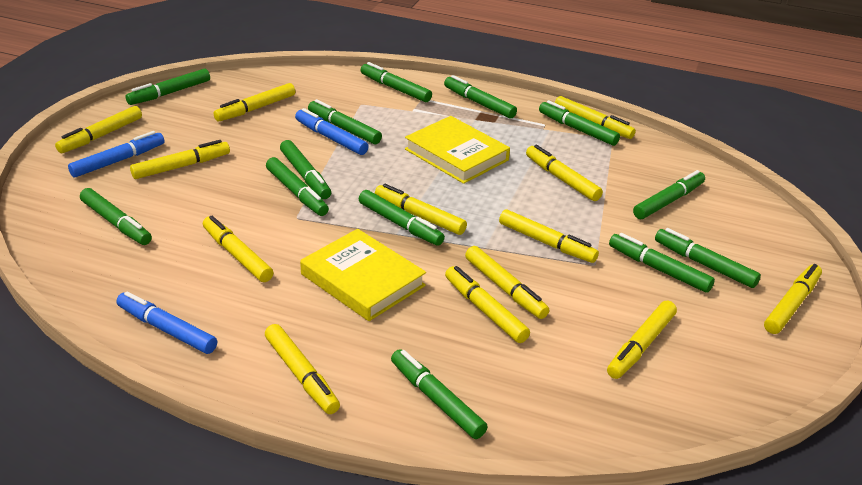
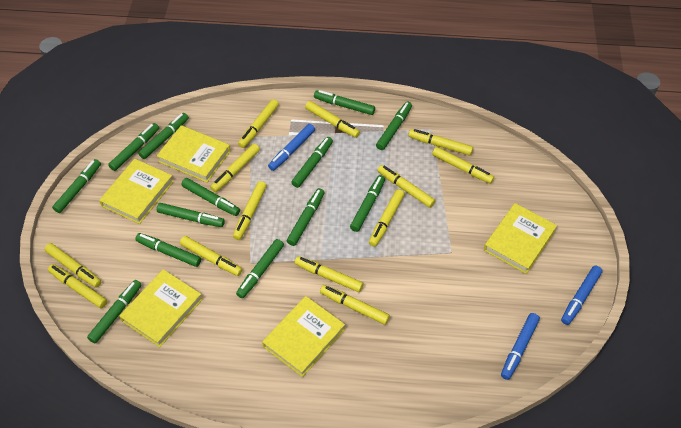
yellow book: 2 -> 5

